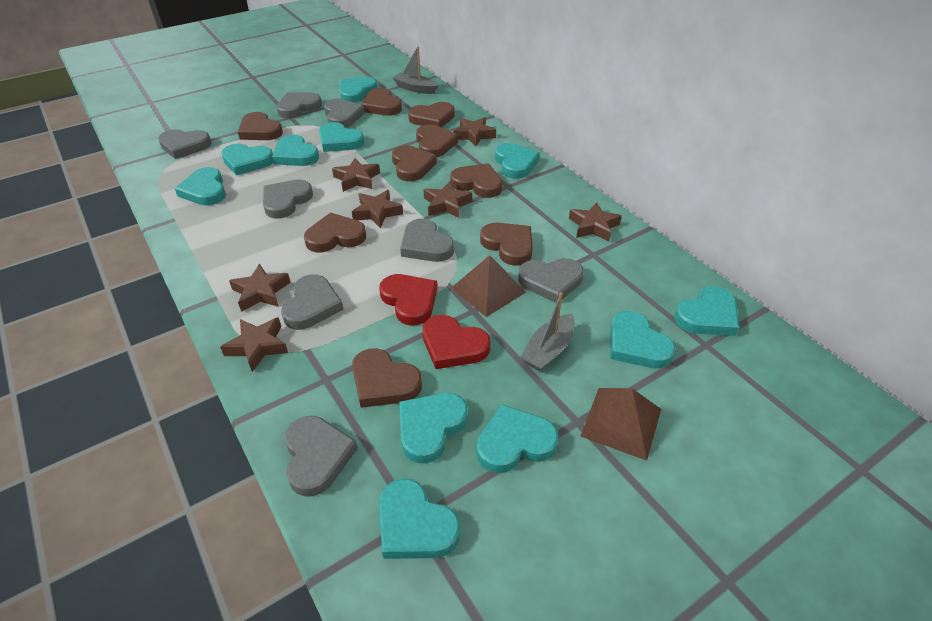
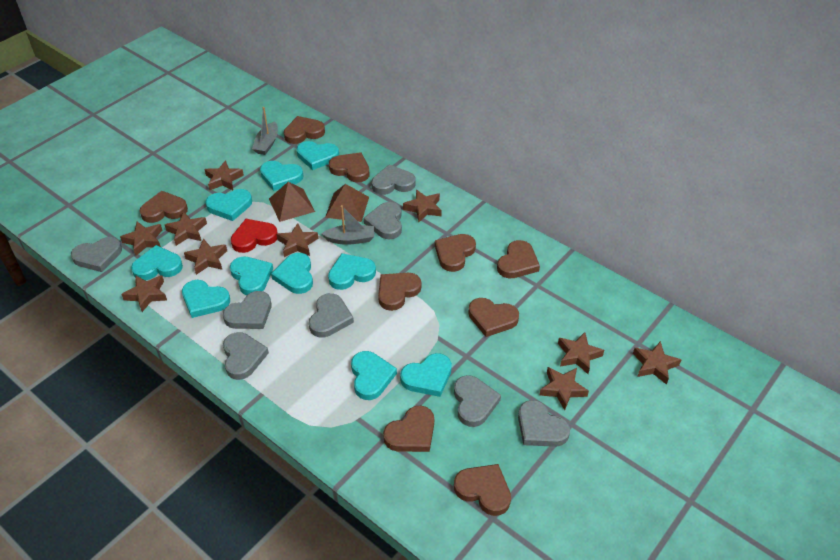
brown star: 7 -> 10
red heart: 2 -> 1
turquoise heart: 11 -> 10

